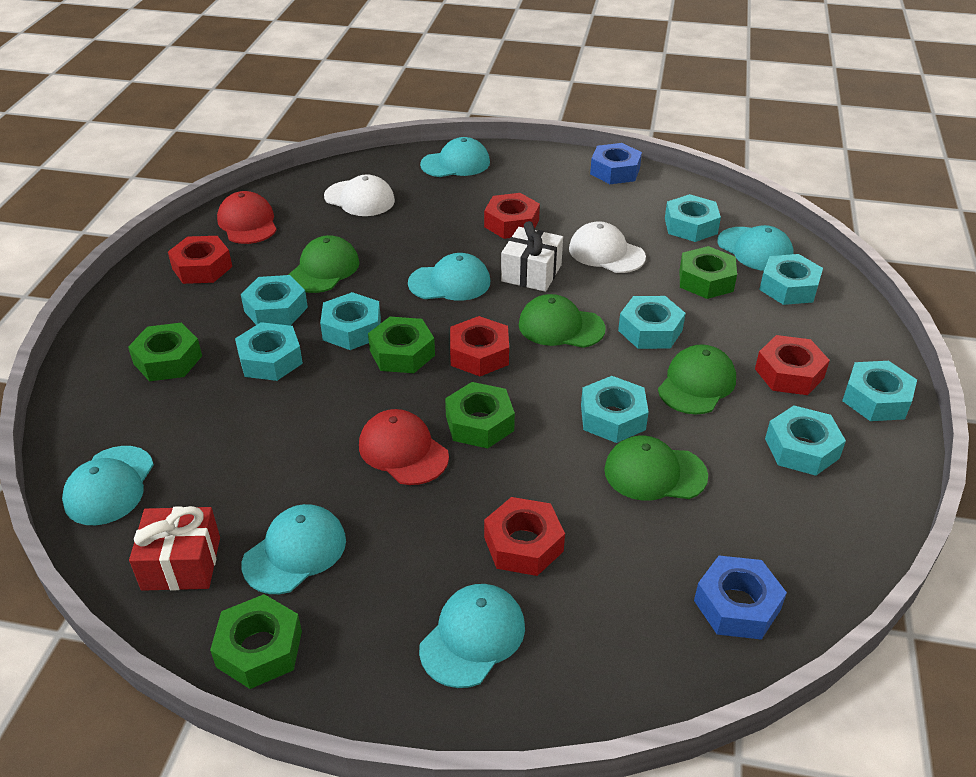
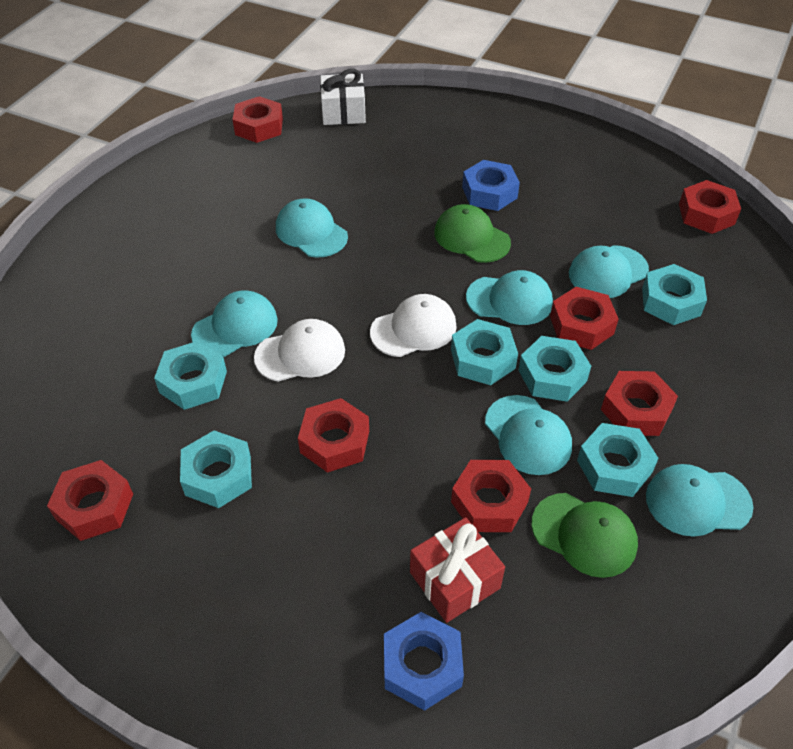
green cap: 4 -> 2
green nut: 5 -> 0
red cap: 2 -> 0
red nut: 5 -> 7
turquoise nut: 9 -> 6

